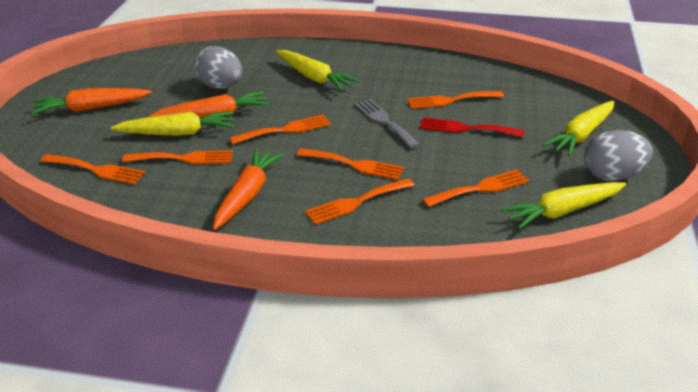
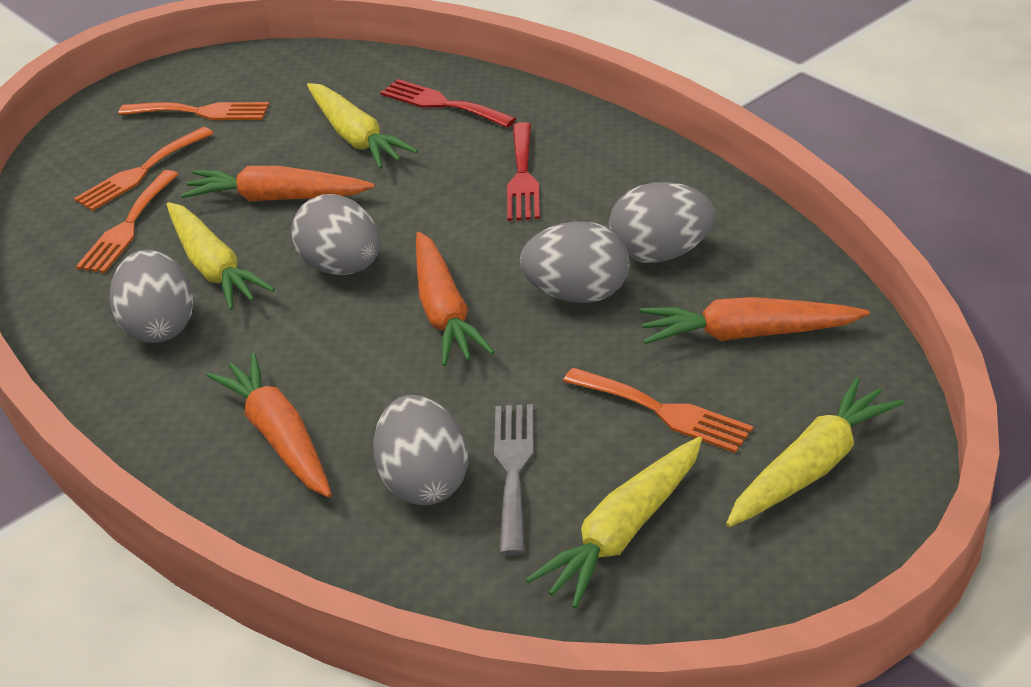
grey egg: 2 -> 5
orange carrot: 3 -> 4
orange fork: 7 -> 4
red fork: 1 -> 2

